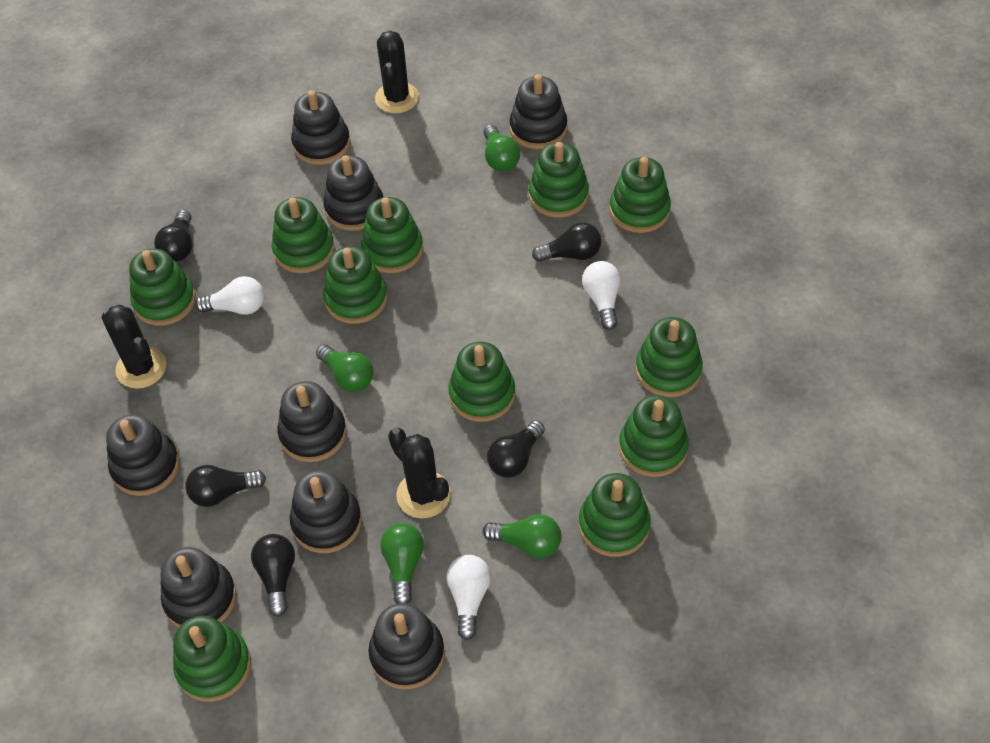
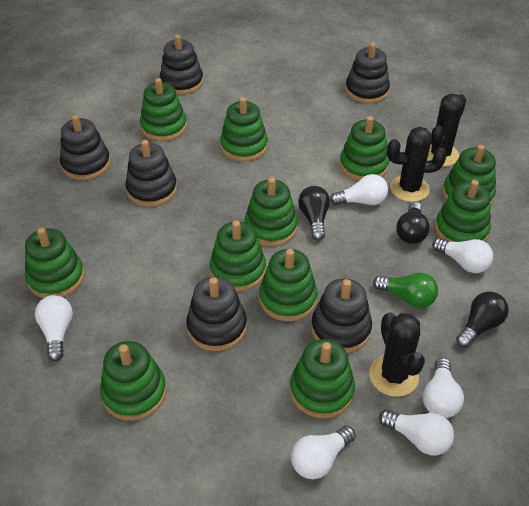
black light bulb: 5 -> 3
black stacking toy: 8 -> 6
green light bulb: 4 -> 1
white light bulb: 3 -> 6

